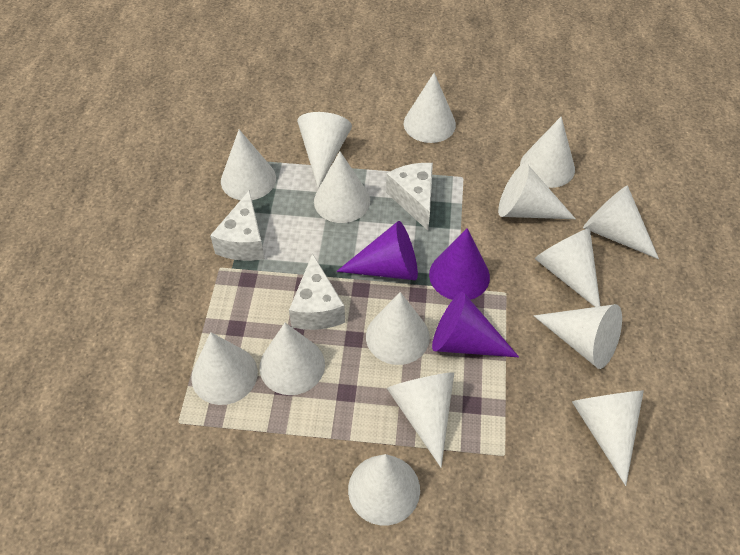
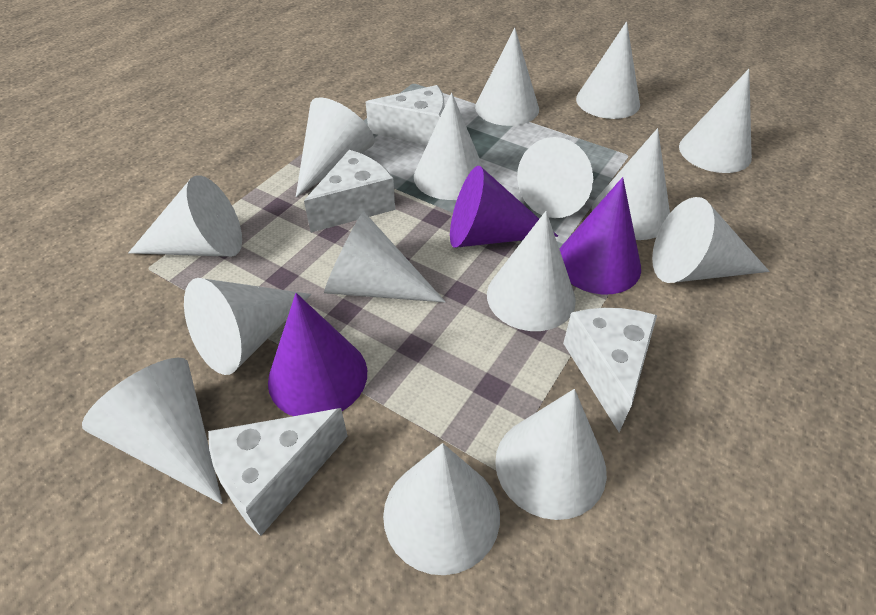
white cheese: 3 -> 4

